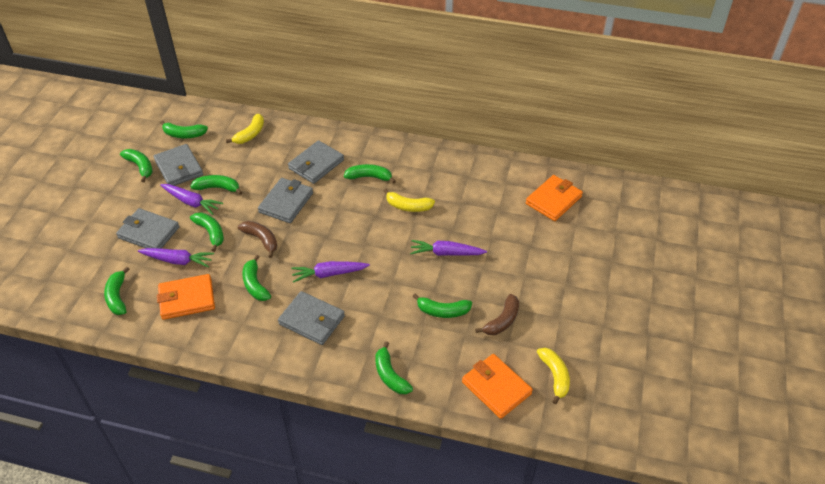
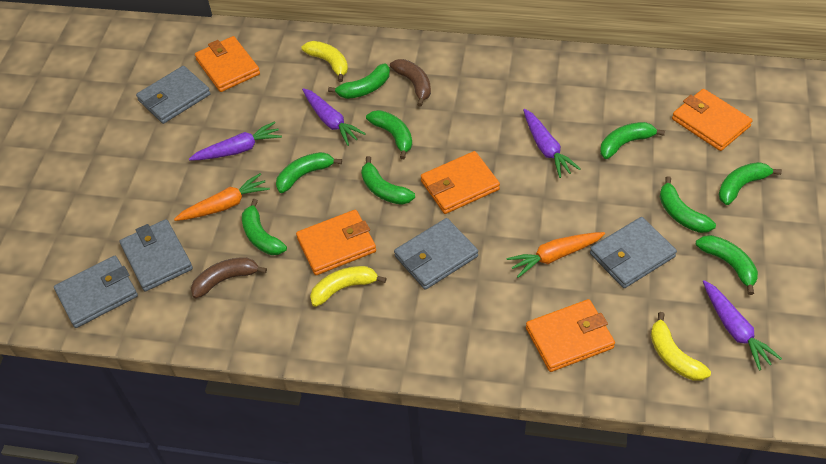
orange carrot: 0 -> 2
orange wallet: 3 -> 5

